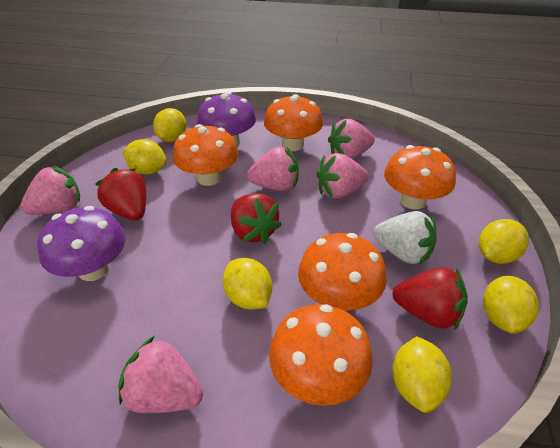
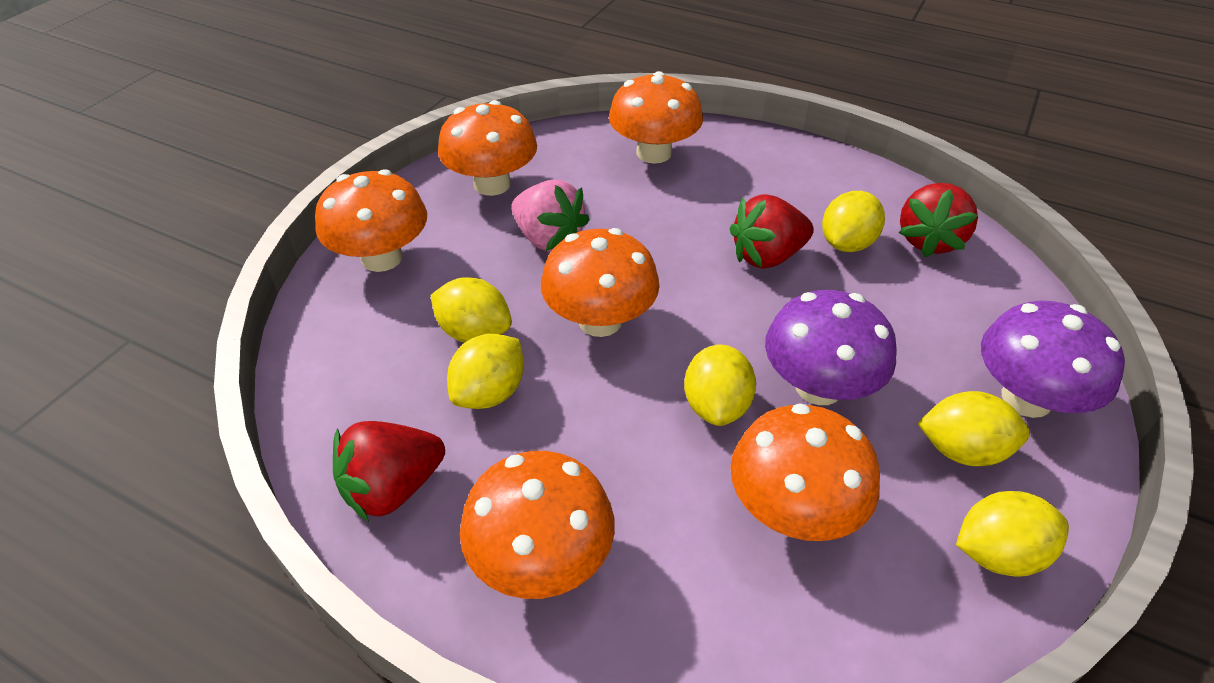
orange mushroom: 5 -> 6
pink strawberry: 5 -> 1
white strawberry: 1 -> 0

